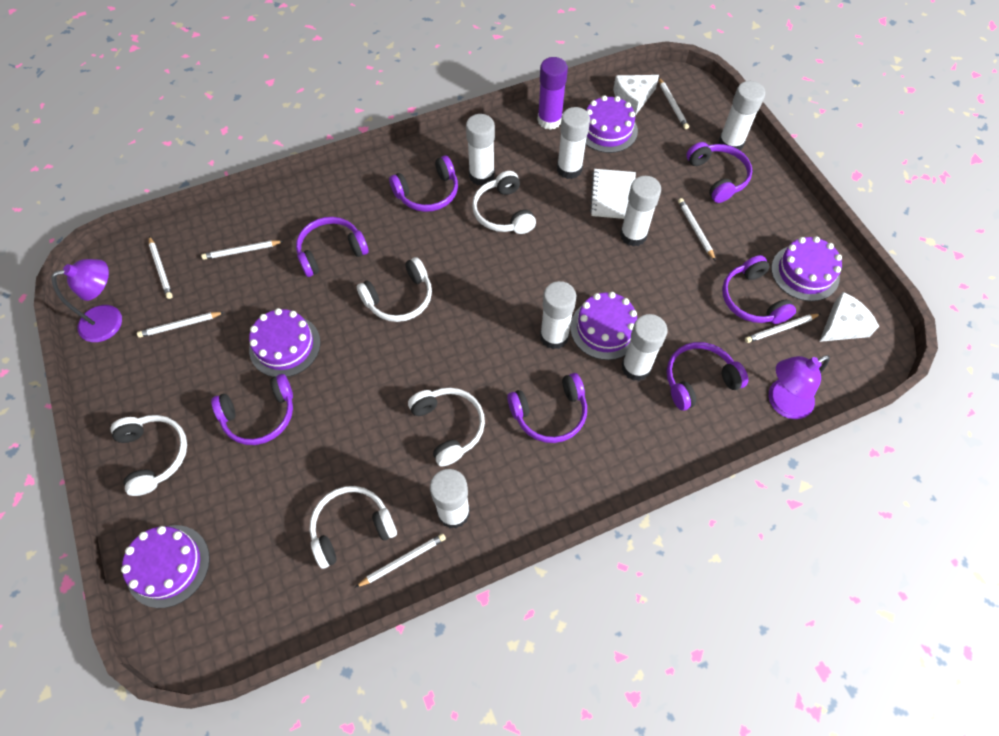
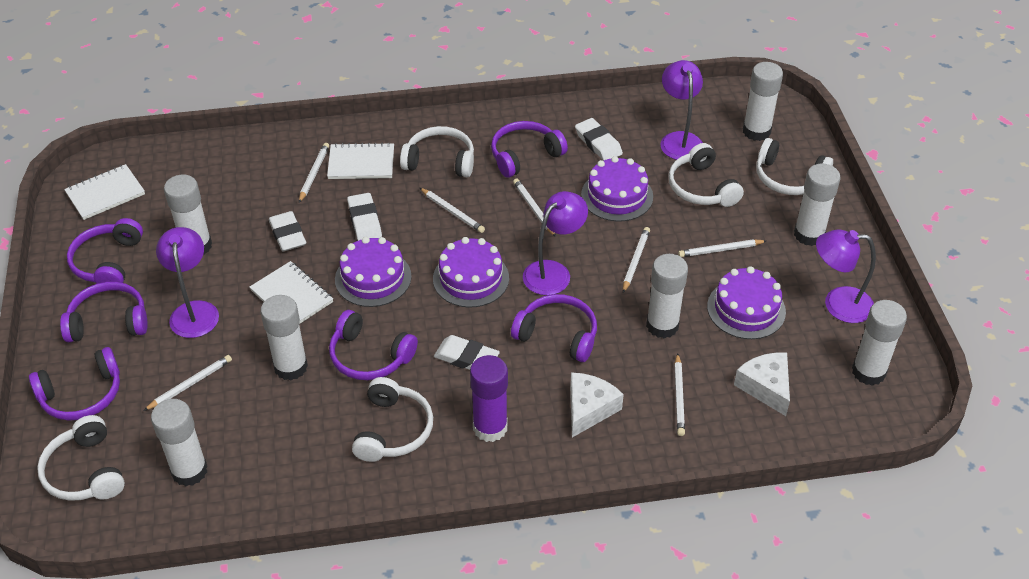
purple cake: 5 -> 4
purple headphones: 7 -> 6
purple lamp: 2 -> 4
white eraser: 0 -> 4
white notebook: 1 -> 3

